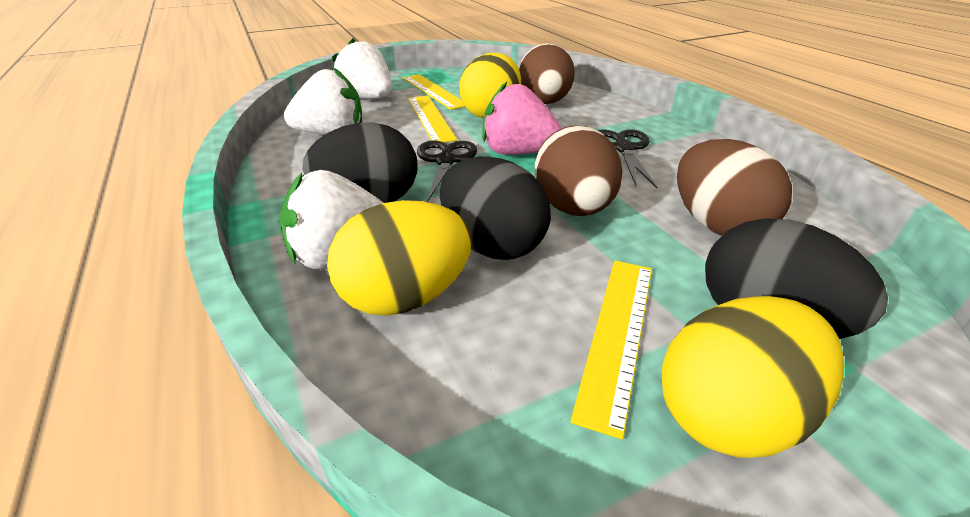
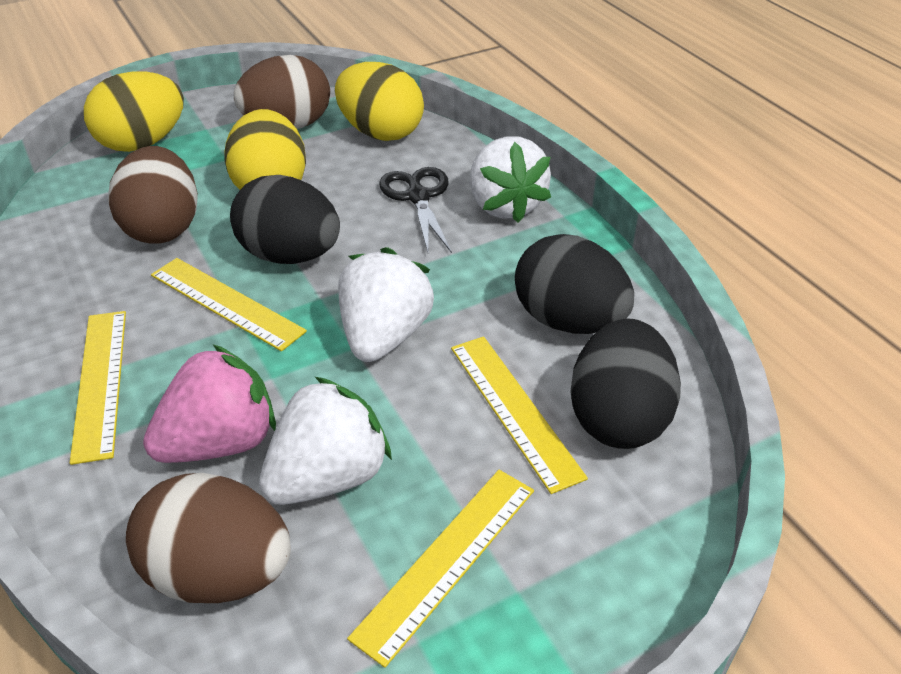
black scissors: 2 -> 1
yellow ruler: 3 -> 4

